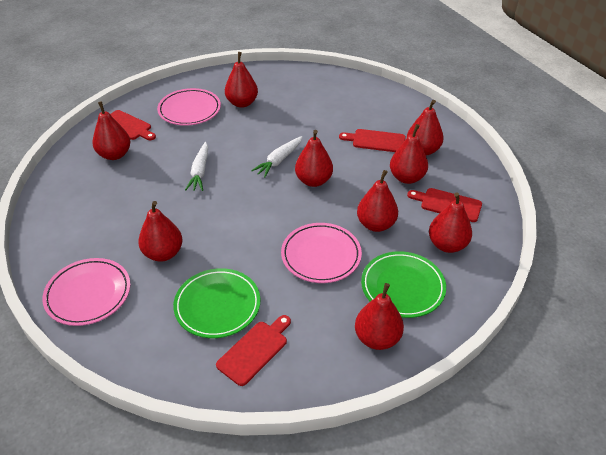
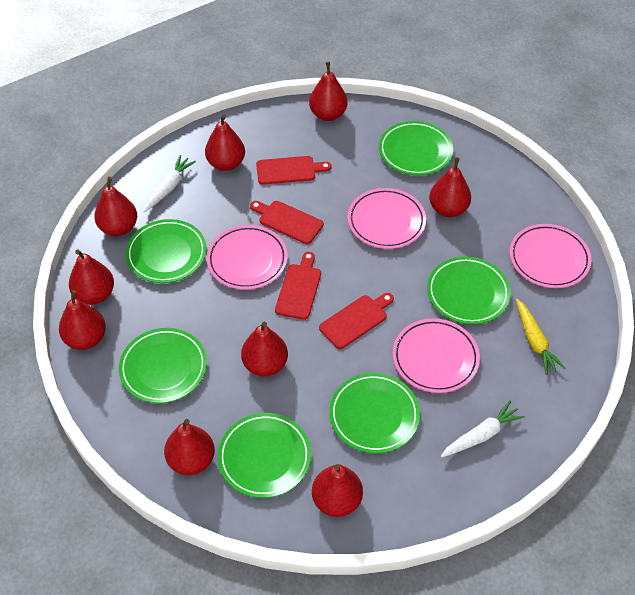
green plate: 2 -> 6
pink plate: 3 -> 4
yellow carrot: 0 -> 1

